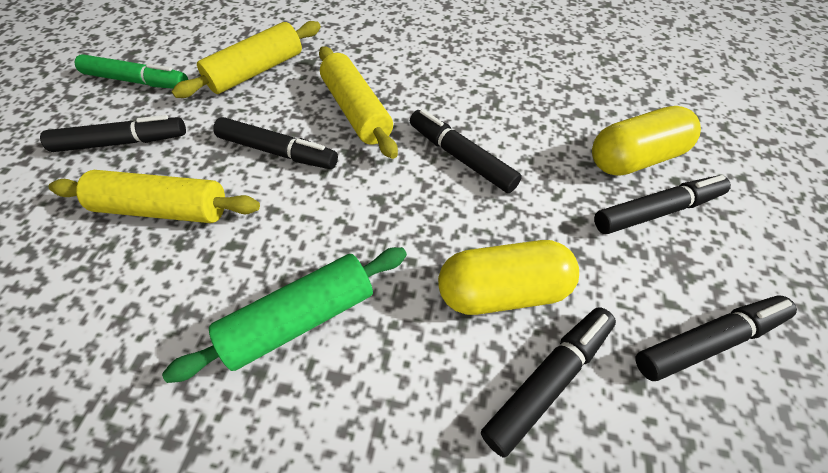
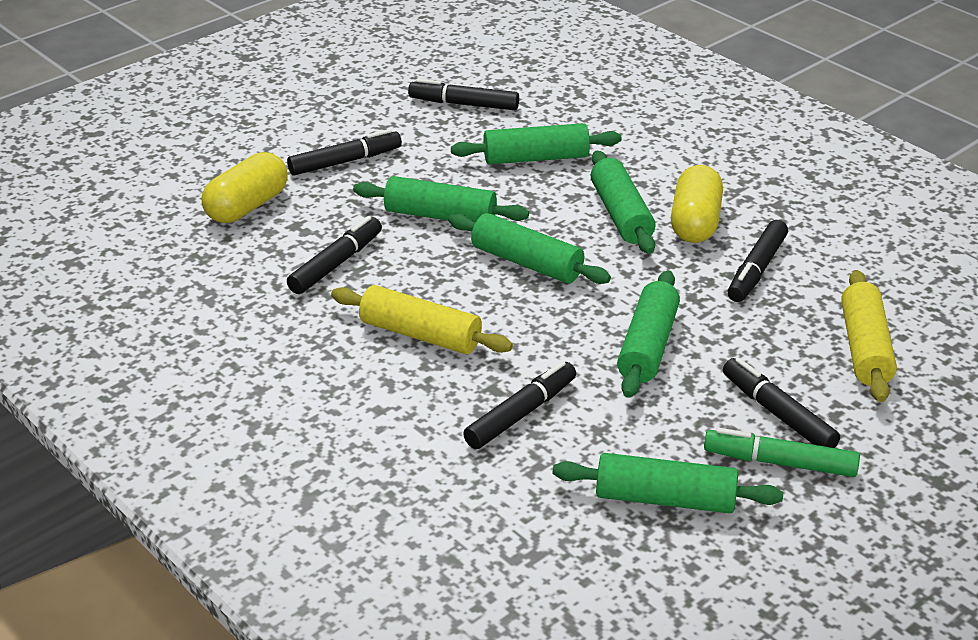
green rolling pin: 1 -> 6
yellow rolling pin: 3 -> 2

